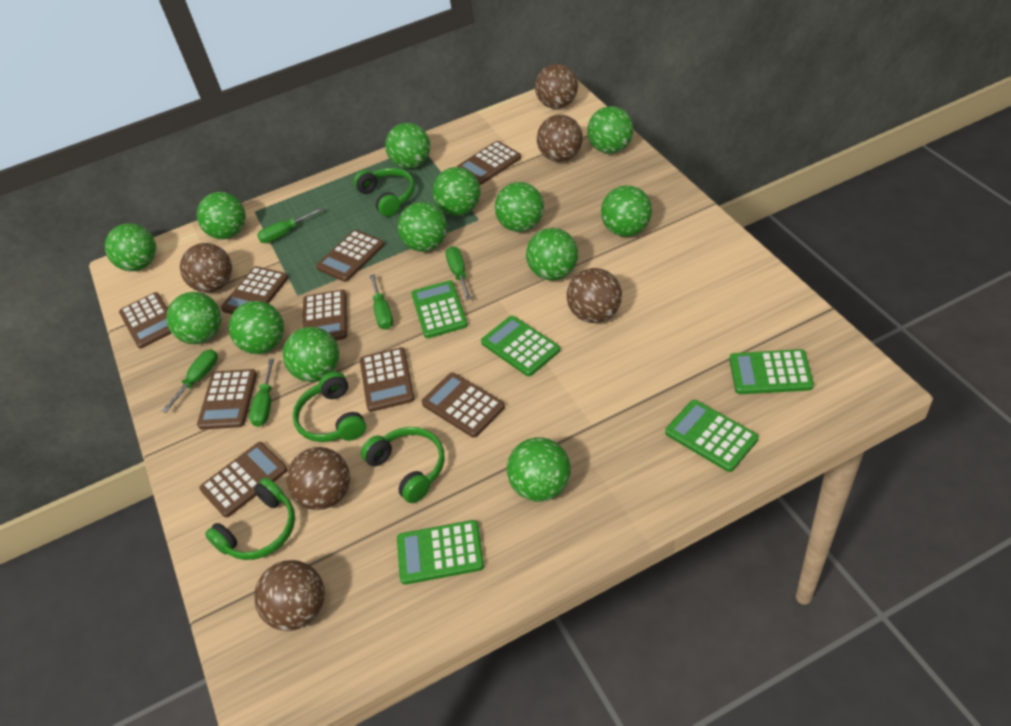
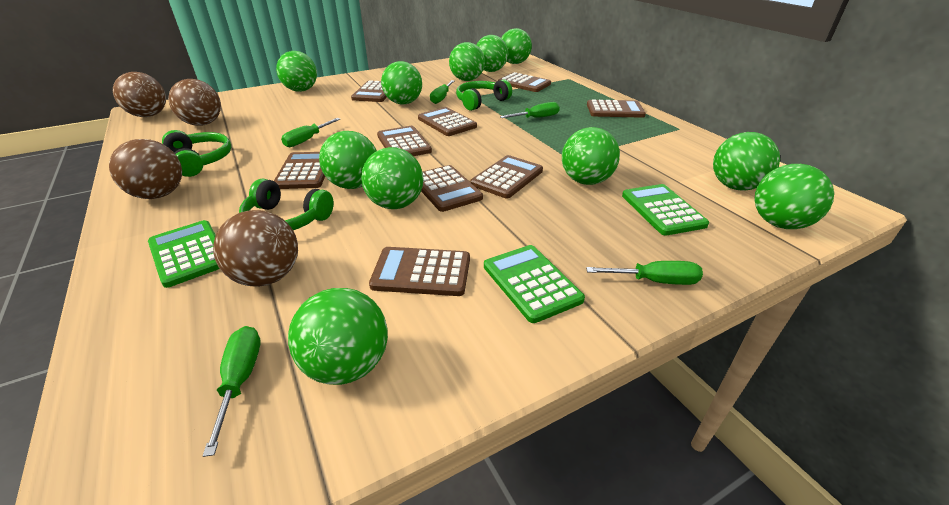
brown ball: 6 -> 4
green ball: 13 -> 11
green calculator: 5 -> 3
green headphones: 4 -> 3

